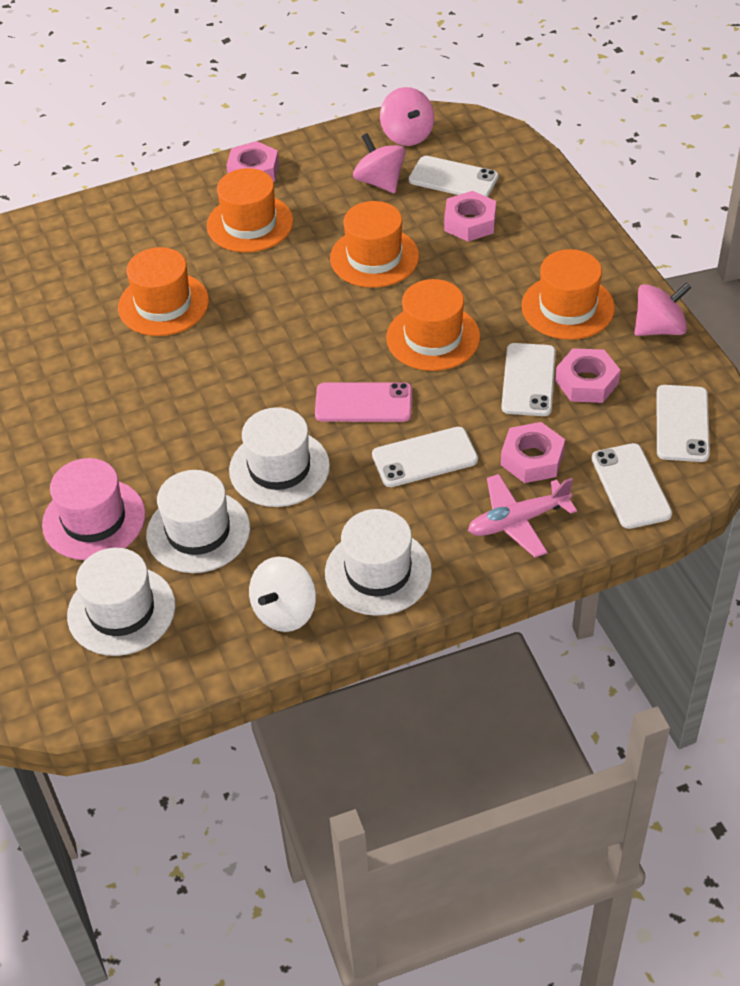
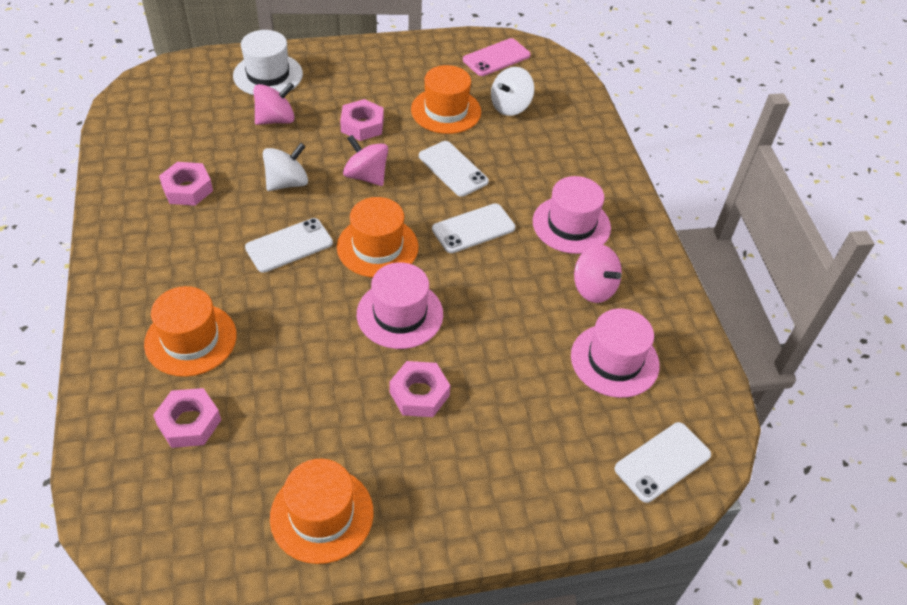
orange hat: 5 -> 4
pink hat: 1 -> 3
pink plane: 1 -> 0
white hat: 4 -> 1
white phone: 5 -> 4
white spinning top: 1 -> 2

